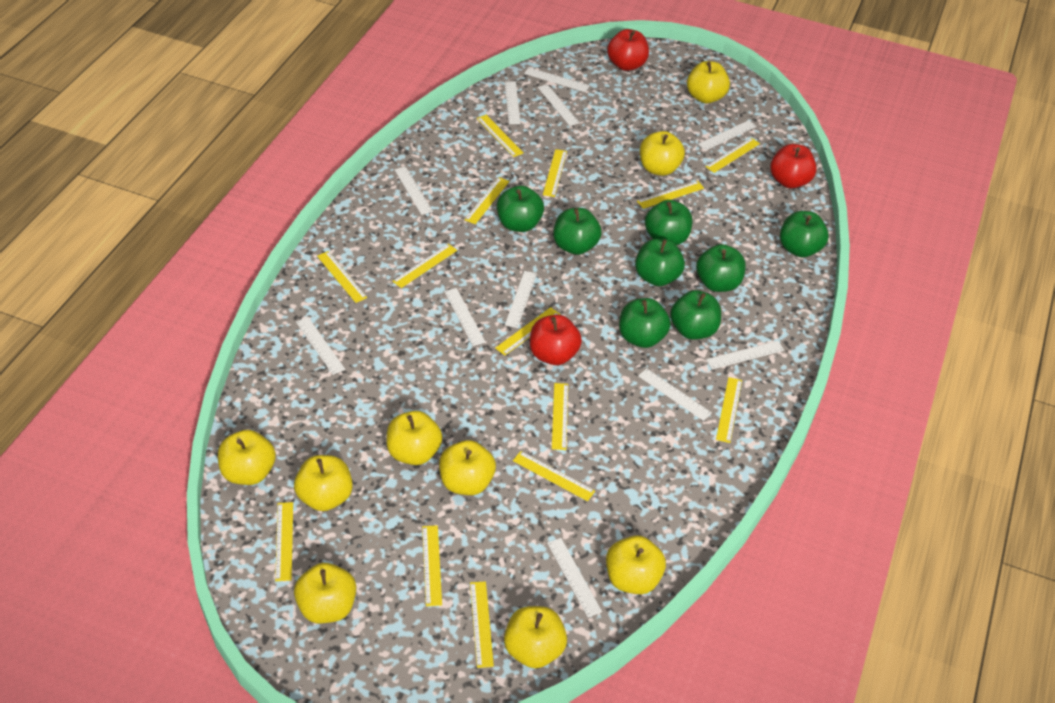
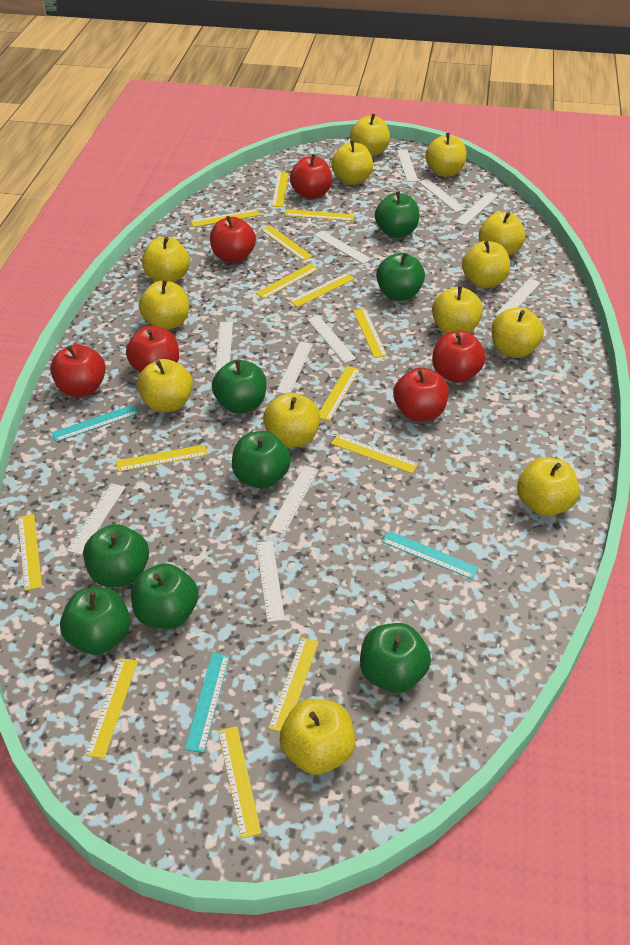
red apple: 3 -> 6
turquoise ruler: 0 -> 3
yellow apple: 9 -> 13

